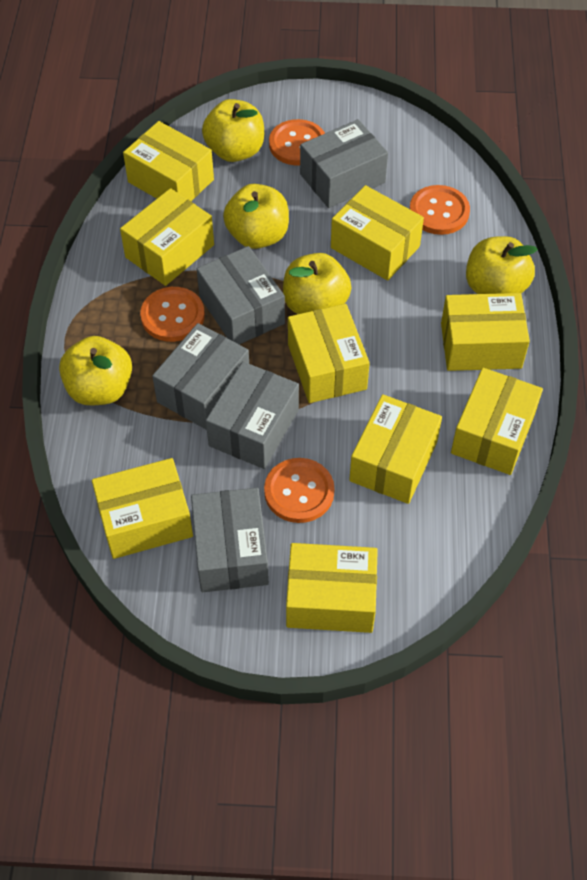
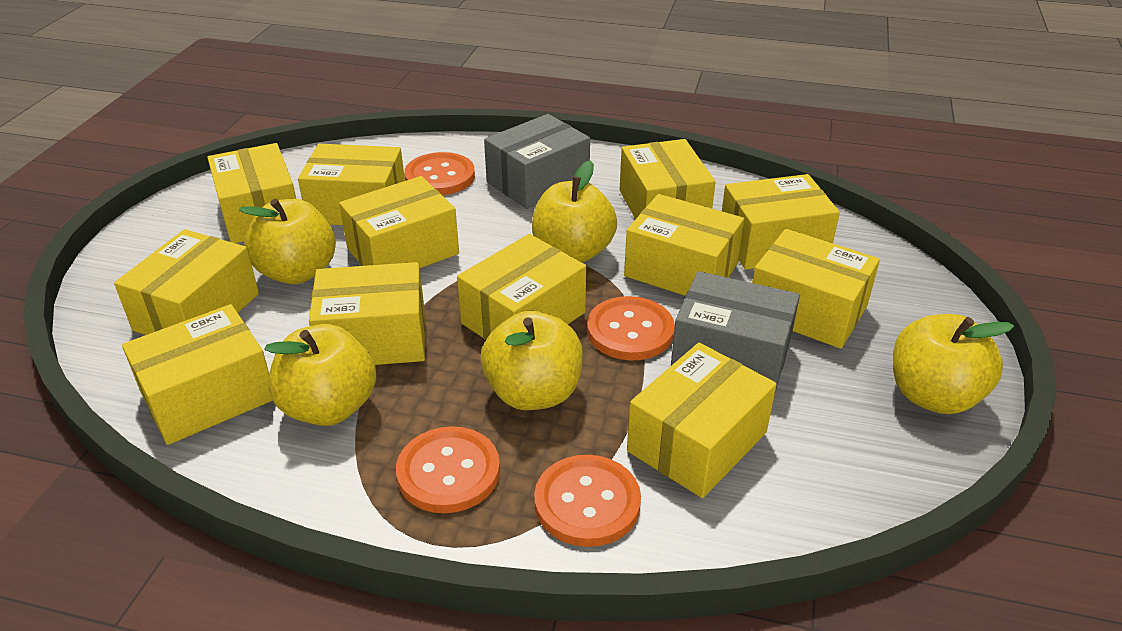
grey box: 5 -> 2
yellow box: 9 -> 12

